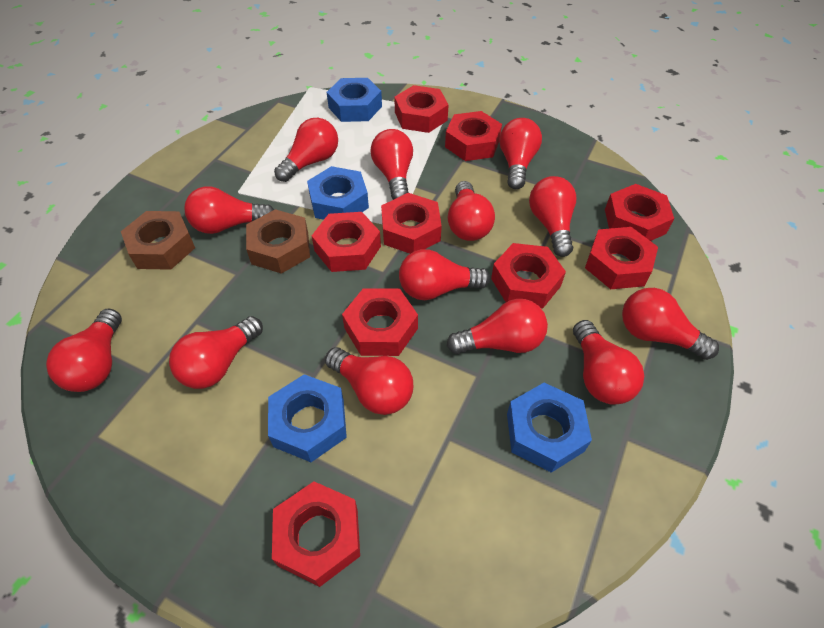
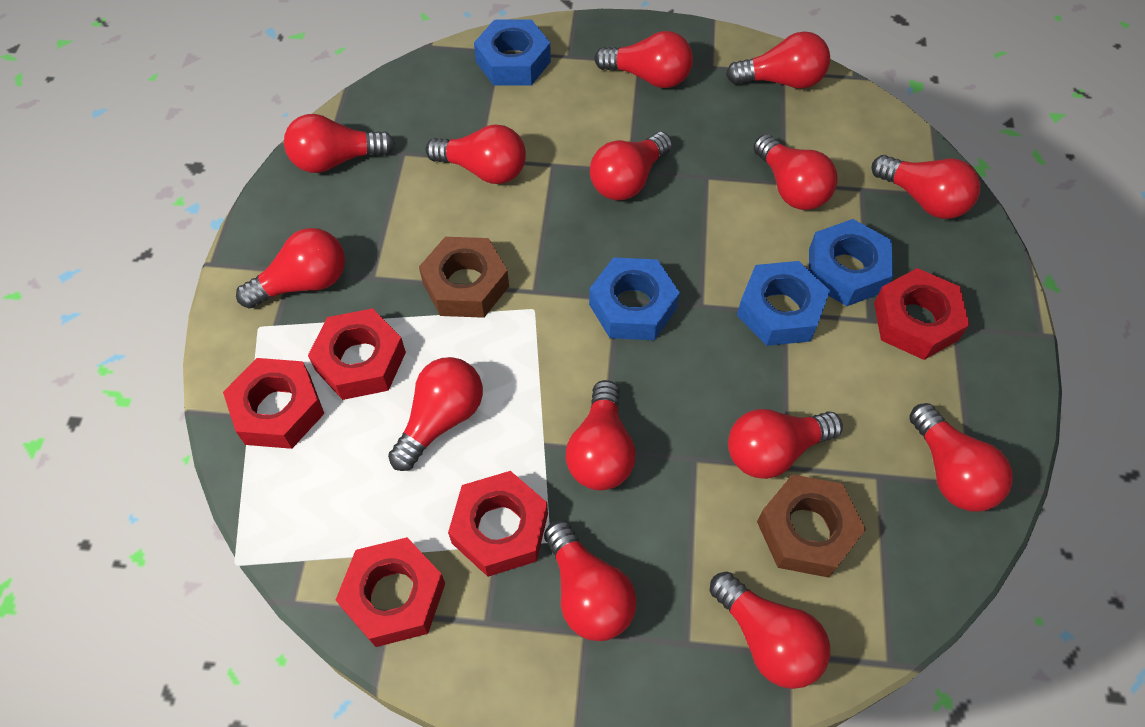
red light bulb: 13 -> 14
red nut: 9 -> 5

